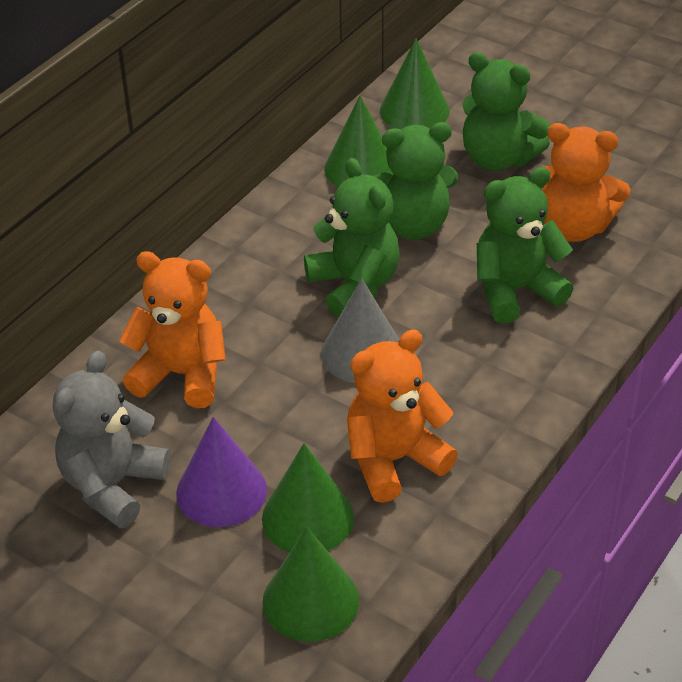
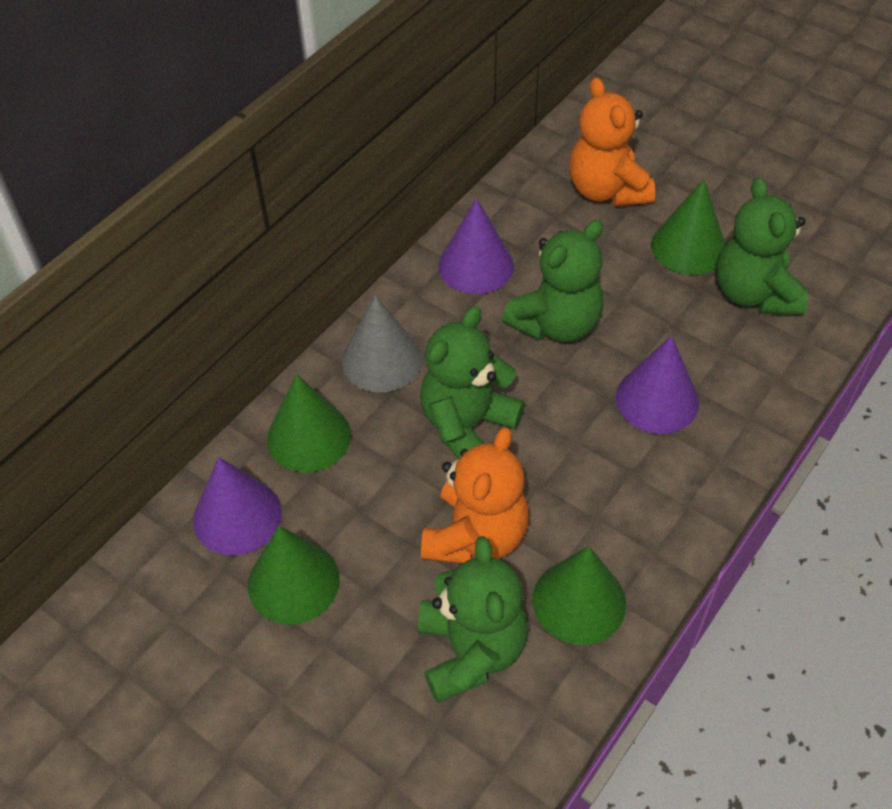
grey teddy bear: 1 -> 0
orange teddy bear: 3 -> 2
purple cone: 1 -> 3

